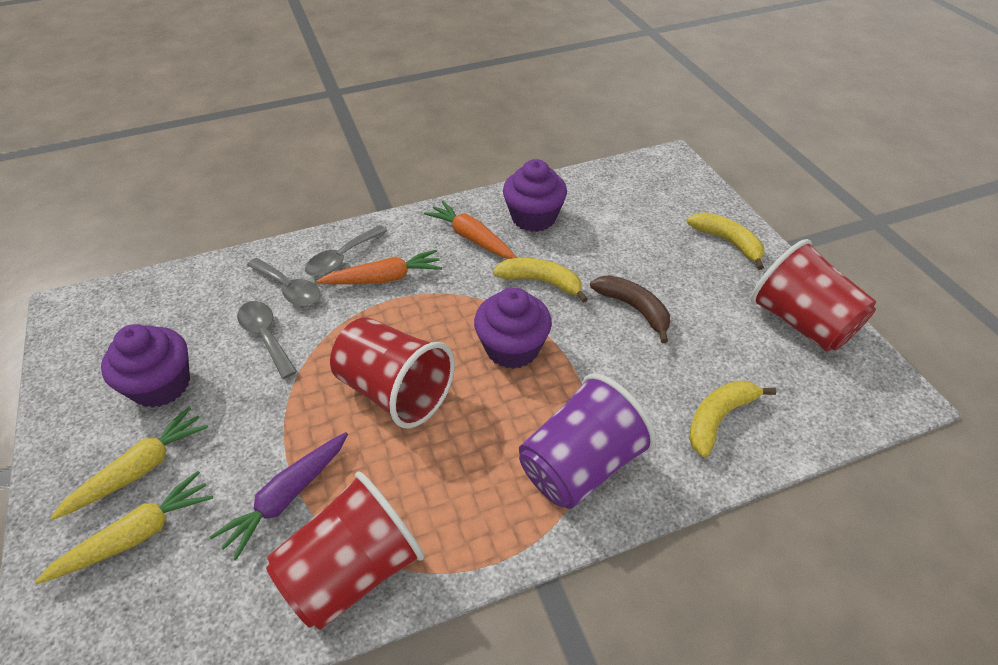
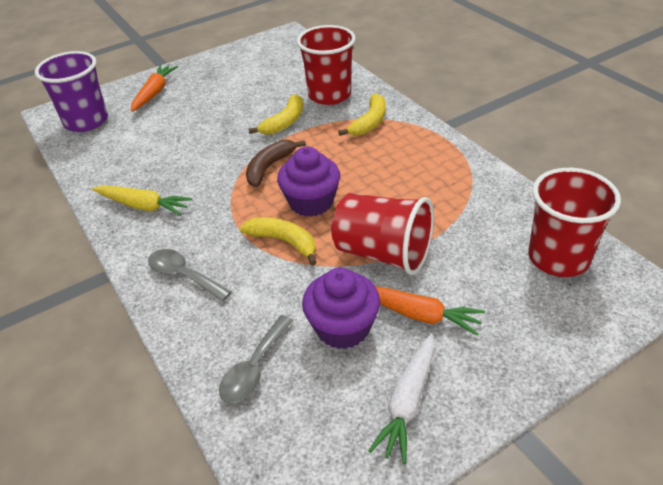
grey spoon: 3 -> 2
purple carrot: 1 -> 0
purple cupcake: 3 -> 2
white carrot: 0 -> 1
yellow carrot: 2 -> 1

